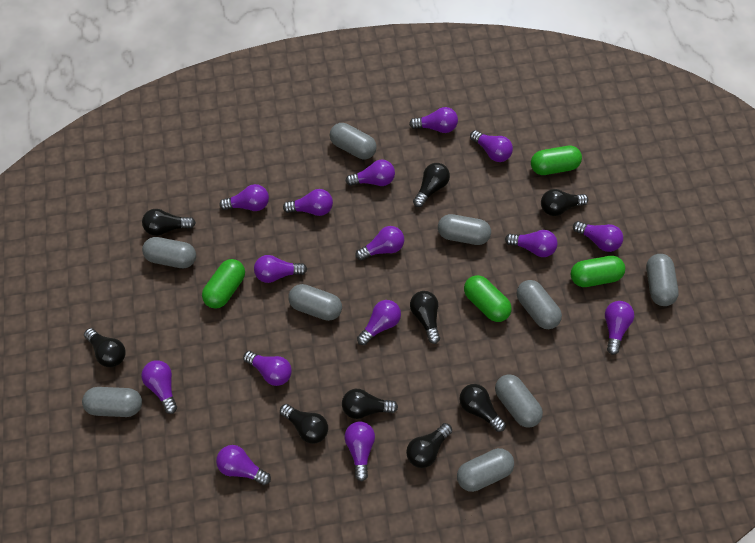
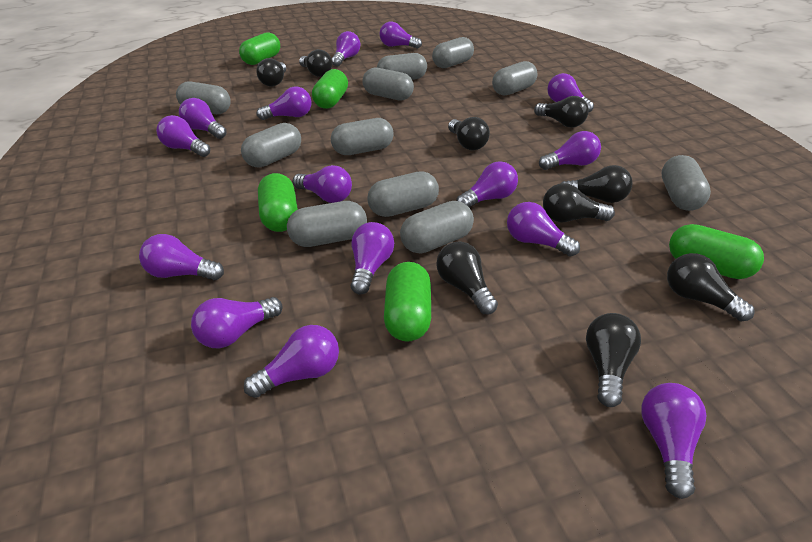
green capsule: 4 -> 5
grey capsule: 9 -> 11

